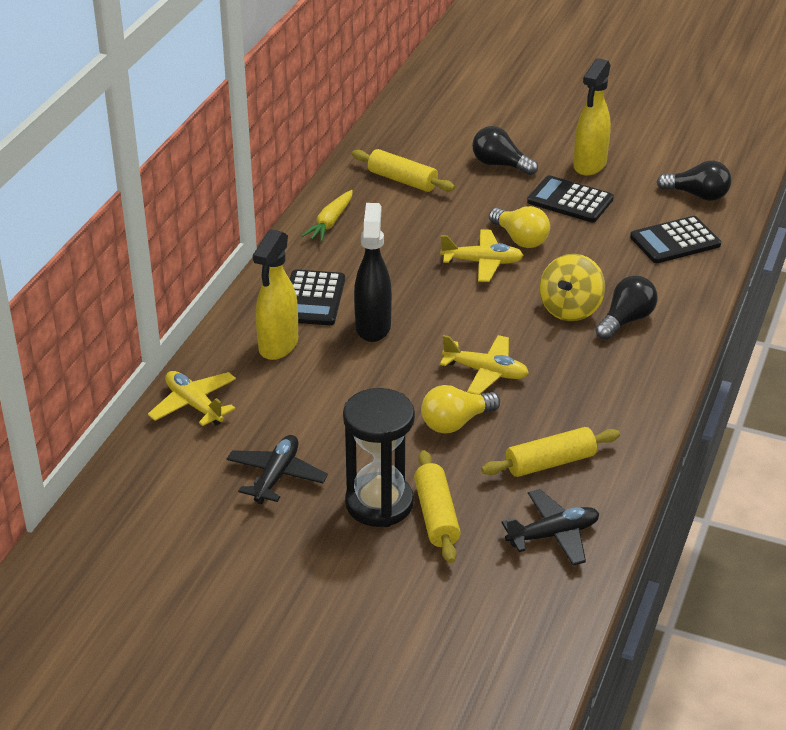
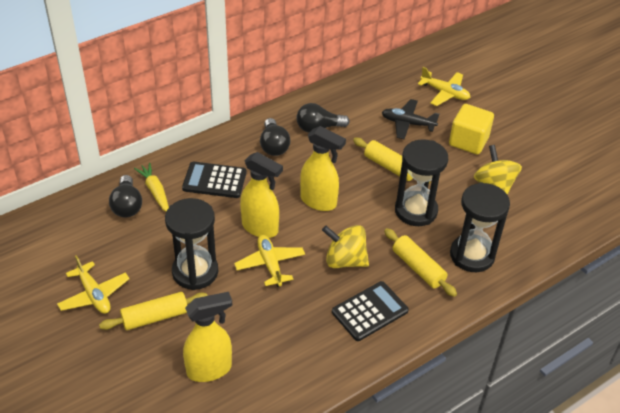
black calculator: 3 -> 2
black hourglass: 1 -> 3
black plane: 2 -> 1
black spray bottle: 1 -> 0
yellow cube: 0 -> 1
yellow light bulb: 2 -> 0
yellow spinning top: 1 -> 2
yellow spray bottle: 2 -> 3

